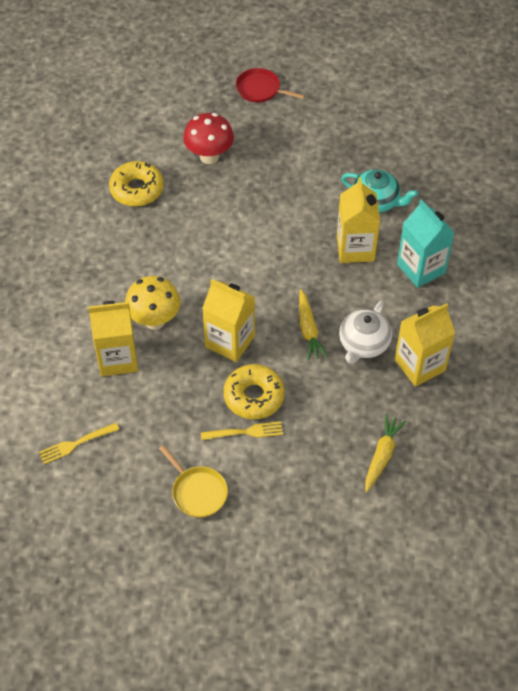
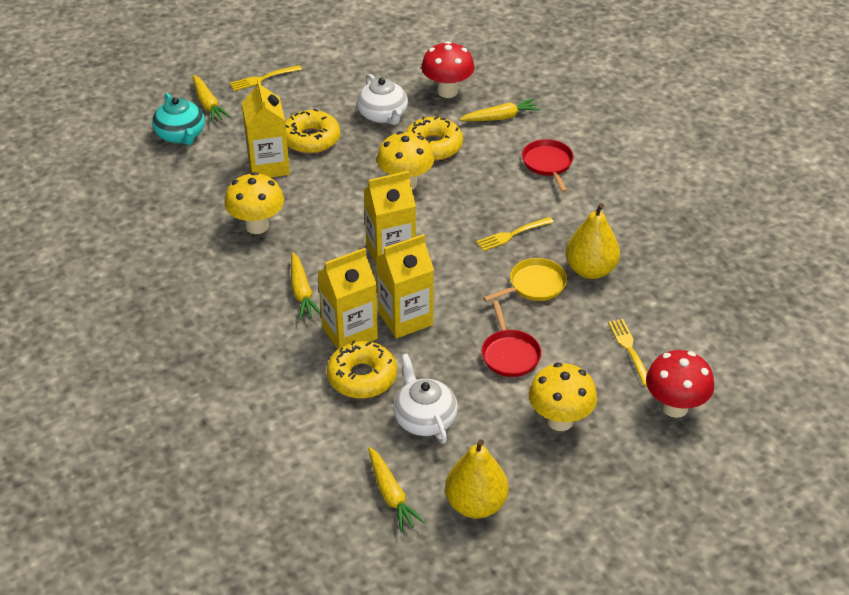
red mushroom: 1 -> 2
red pan: 1 -> 2
turquoise carton: 1 -> 0
white teapot: 1 -> 2
yellow carrot: 2 -> 4
yellow donut: 2 -> 3
yellow fork: 2 -> 3
yellow mushroom: 1 -> 3
yellow pear: 0 -> 2

